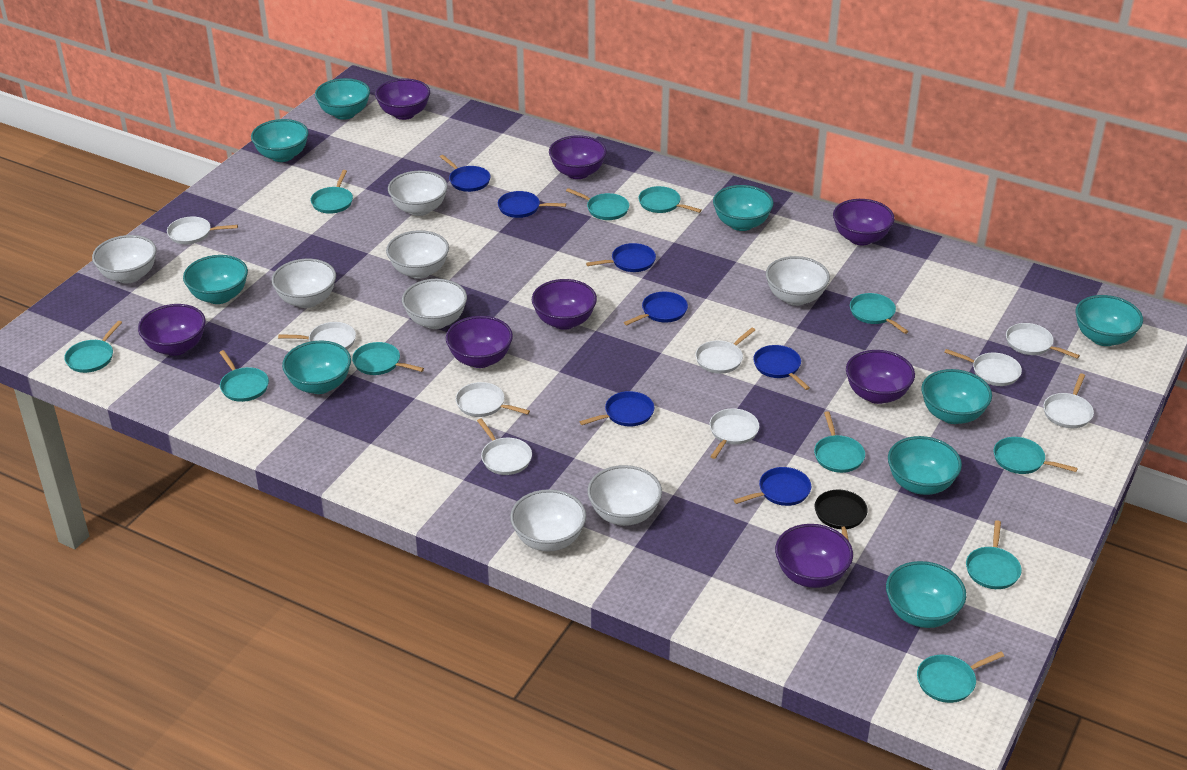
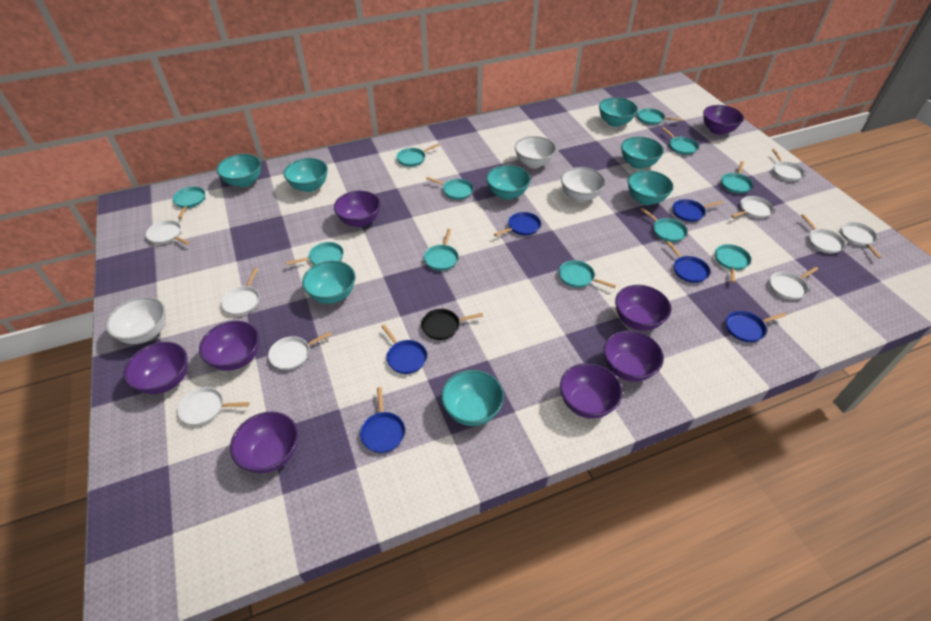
blue pan: 7 -> 6
turquoise bowl: 9 -> 8
white bowl: 8 -> 3

